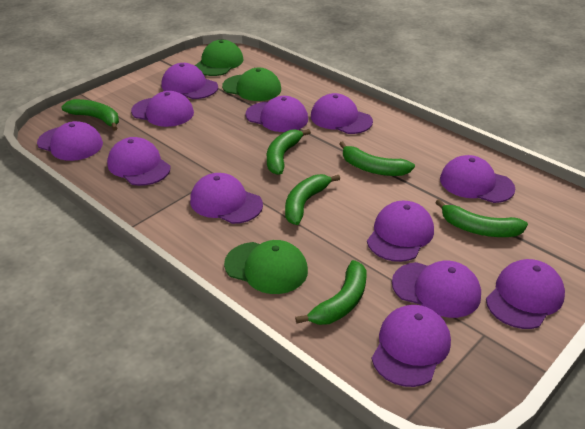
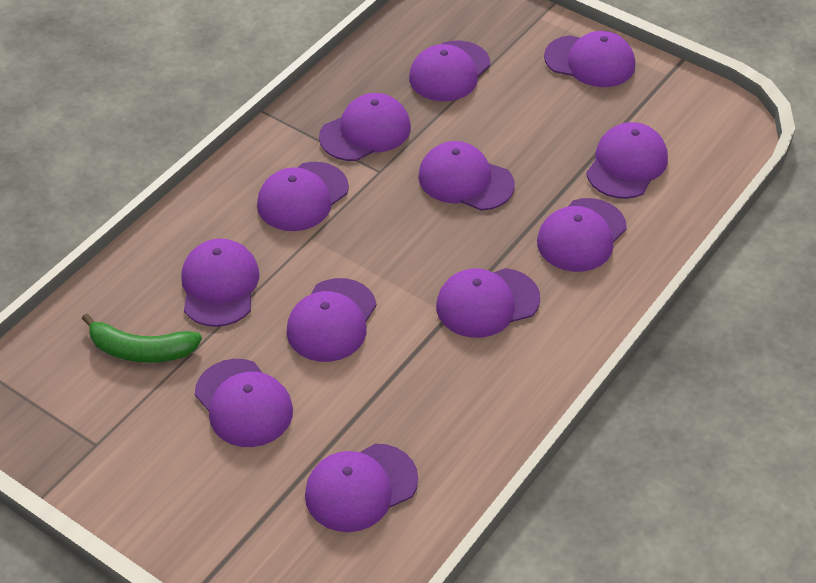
green banana: 6 -> 1
green cap: 3 -> 0

